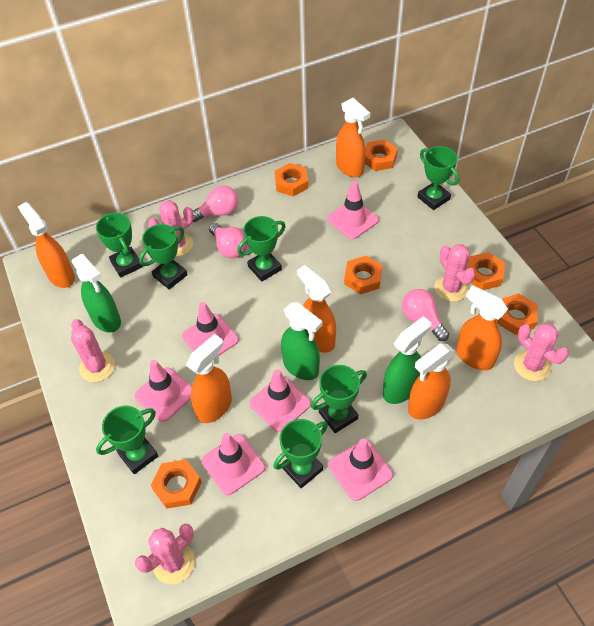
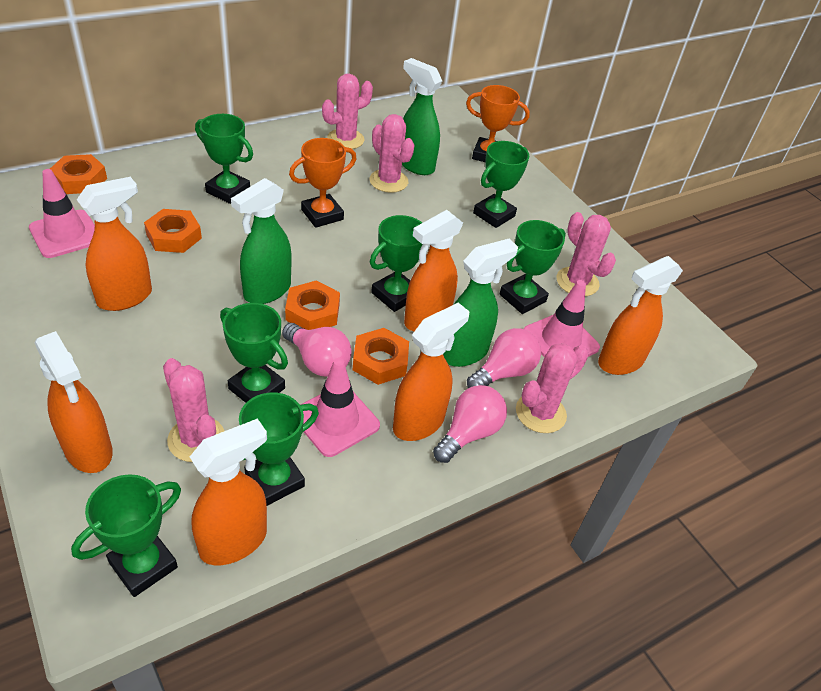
orange nut: 6 -> 4
orange trophy: 0 -> 2
pink traffic cone: 6 -> 3

